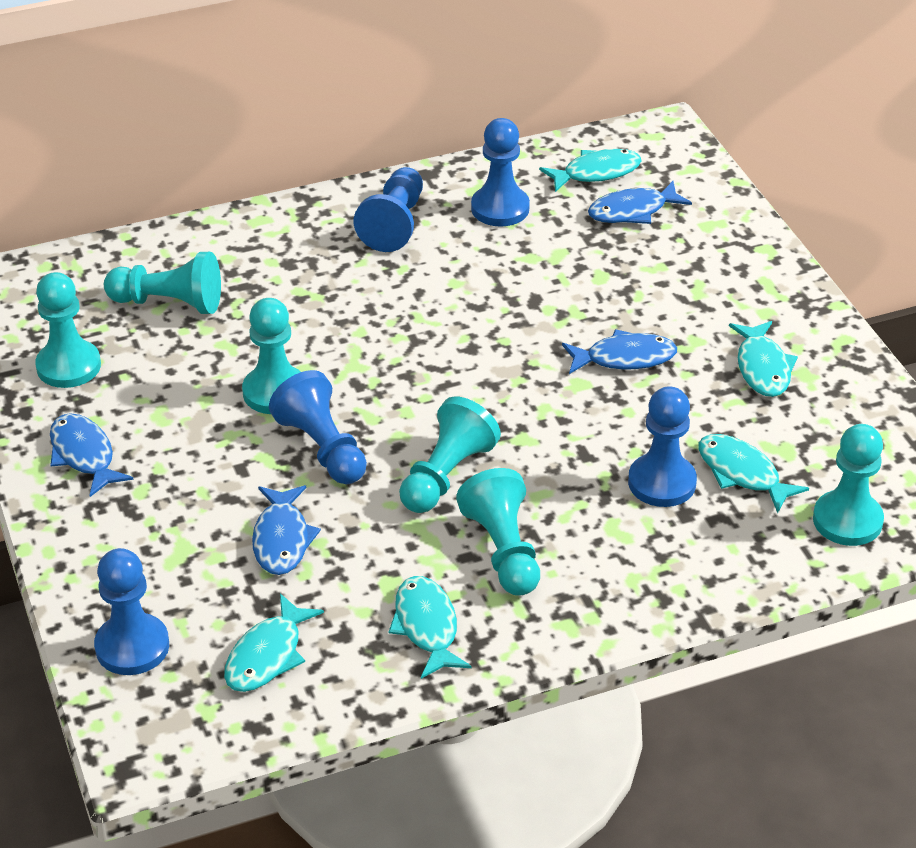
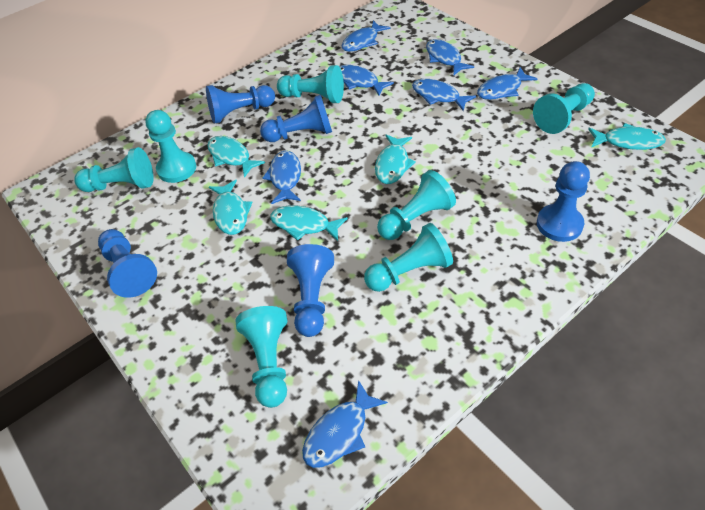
blue fish: 4 -> 7
turquoise pawn: 6 -> 7

